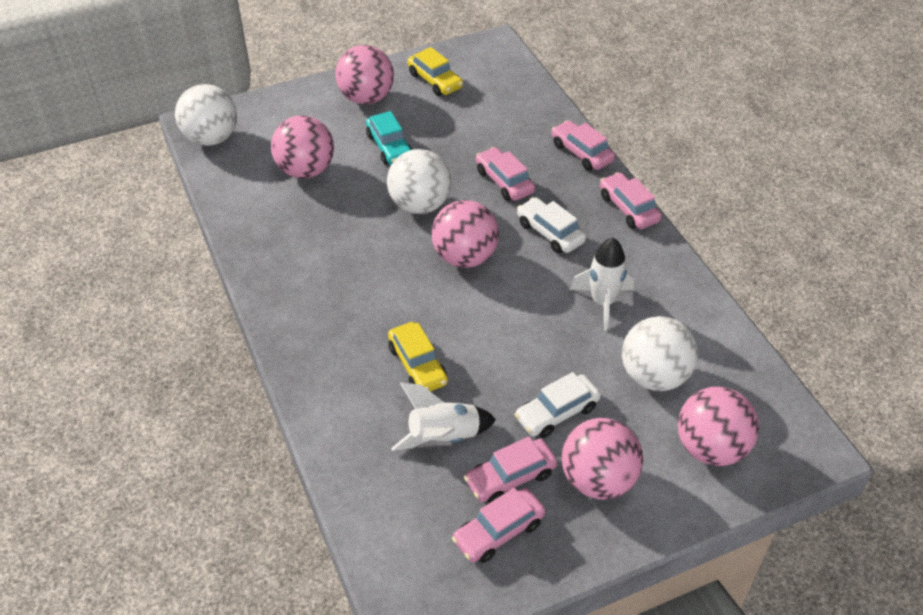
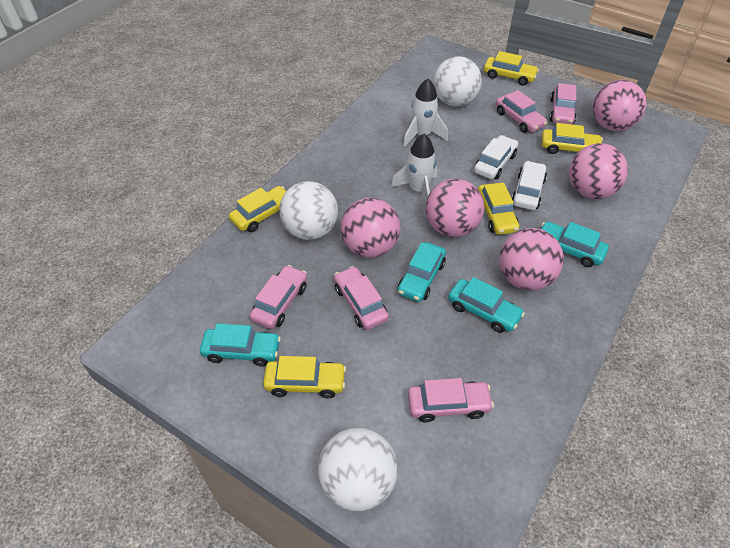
turquoise car: 1 -> 4
yellow car: 2 -> 5

